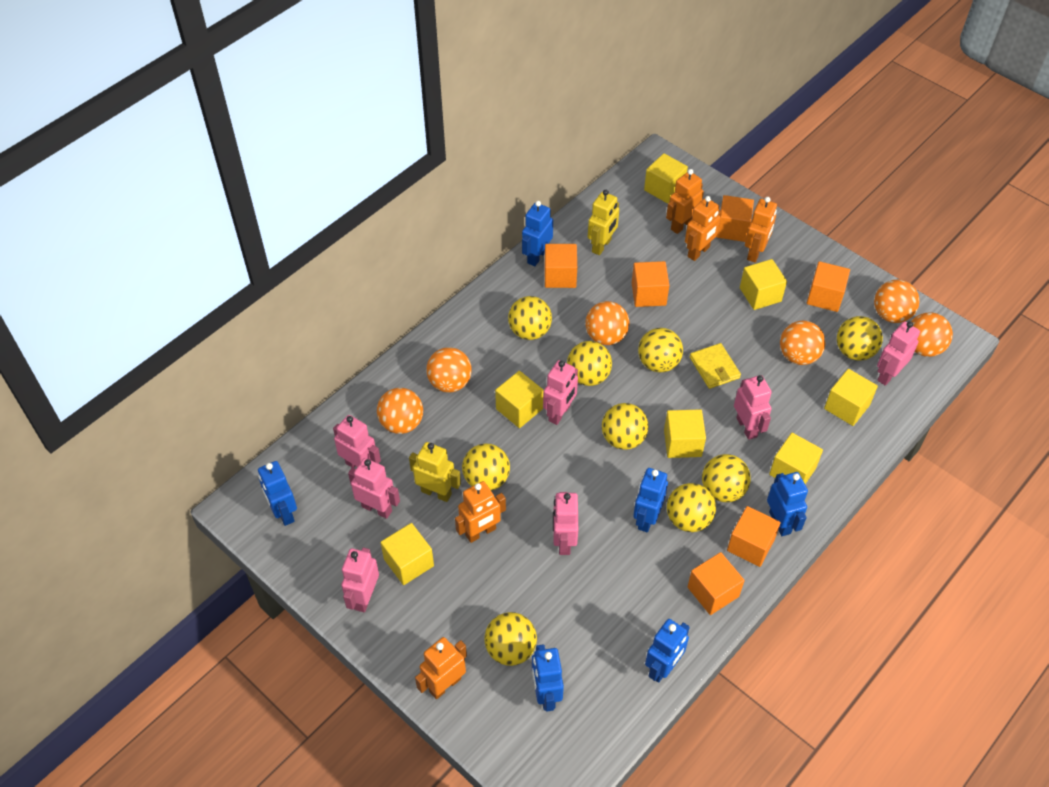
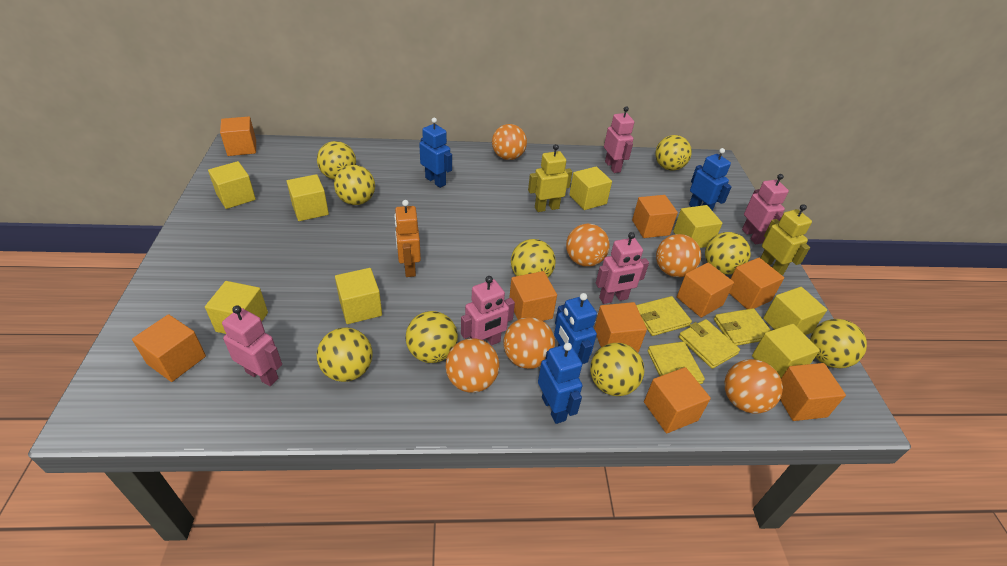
blue robot: 6 -> 4
orange cube: 6 -> 9
orange robot: 5 -> 1
pink robot: 7 -> 5
yellow cube: 7 -> 8
yellow wallet: 1 -> 4

